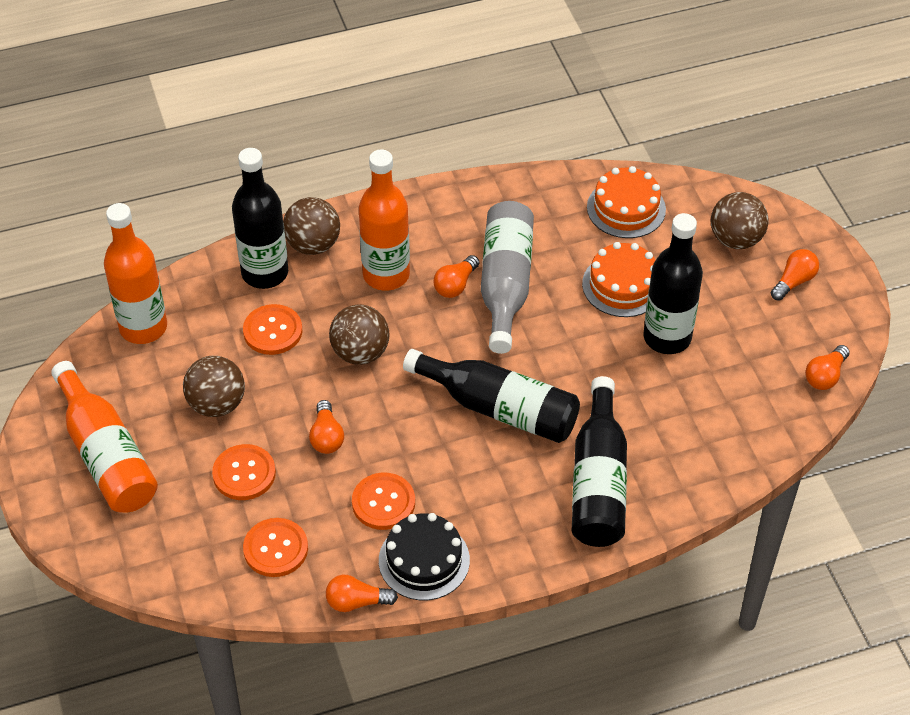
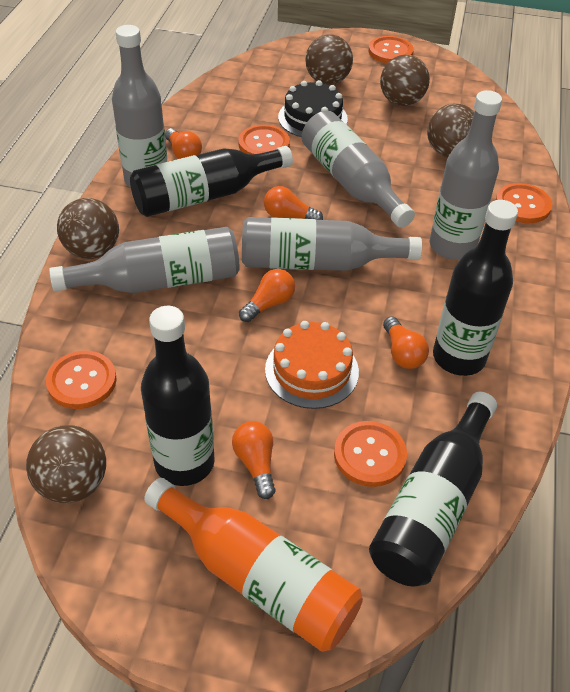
brown ball: 4 -> 5
grey bottle: 1 -> 5
orange bottle: 3 -> 1
orange button: 4 -> 5
orange cake: 2 -> 1

